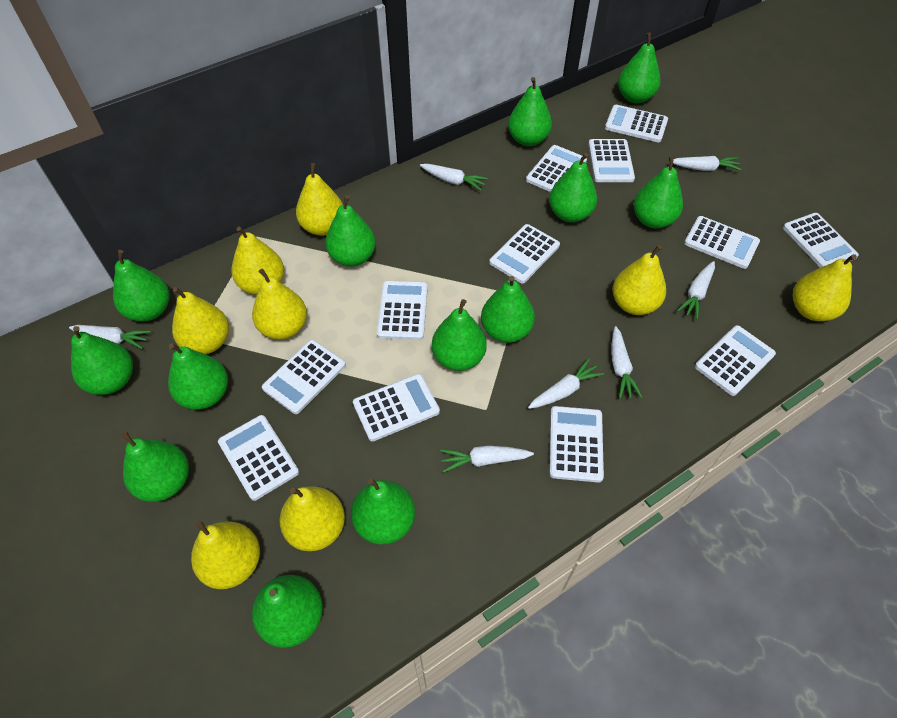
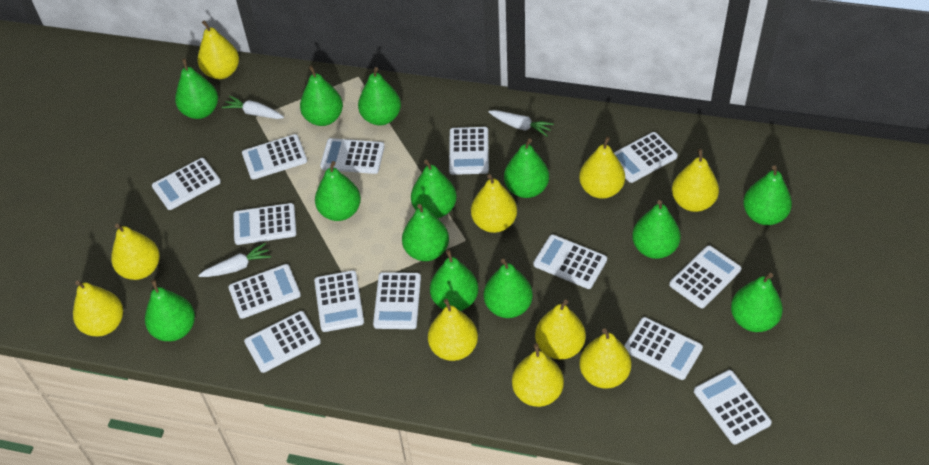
white calculator: 12 -> 14
white carrot: 7 -> 3
yellow pear: 8 -> 10

